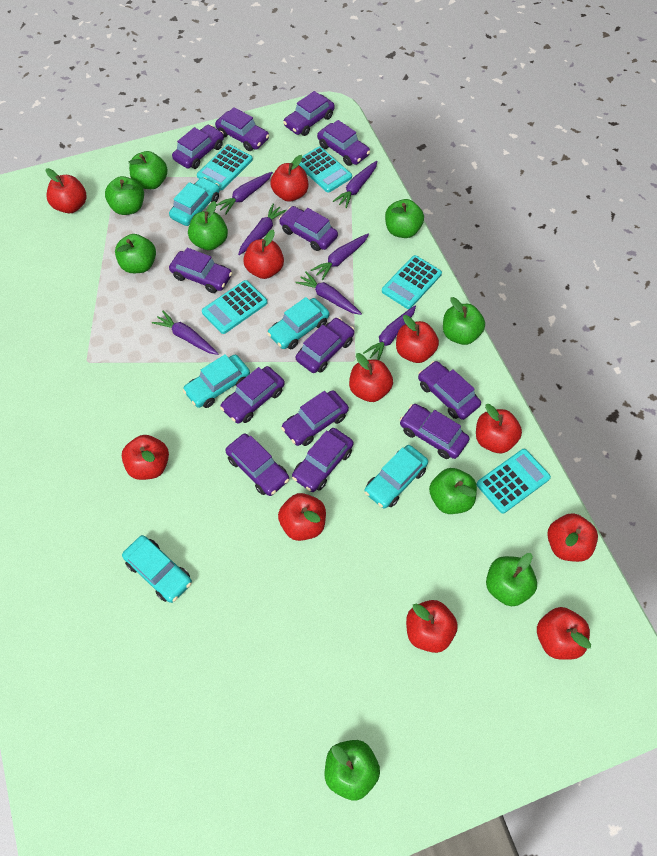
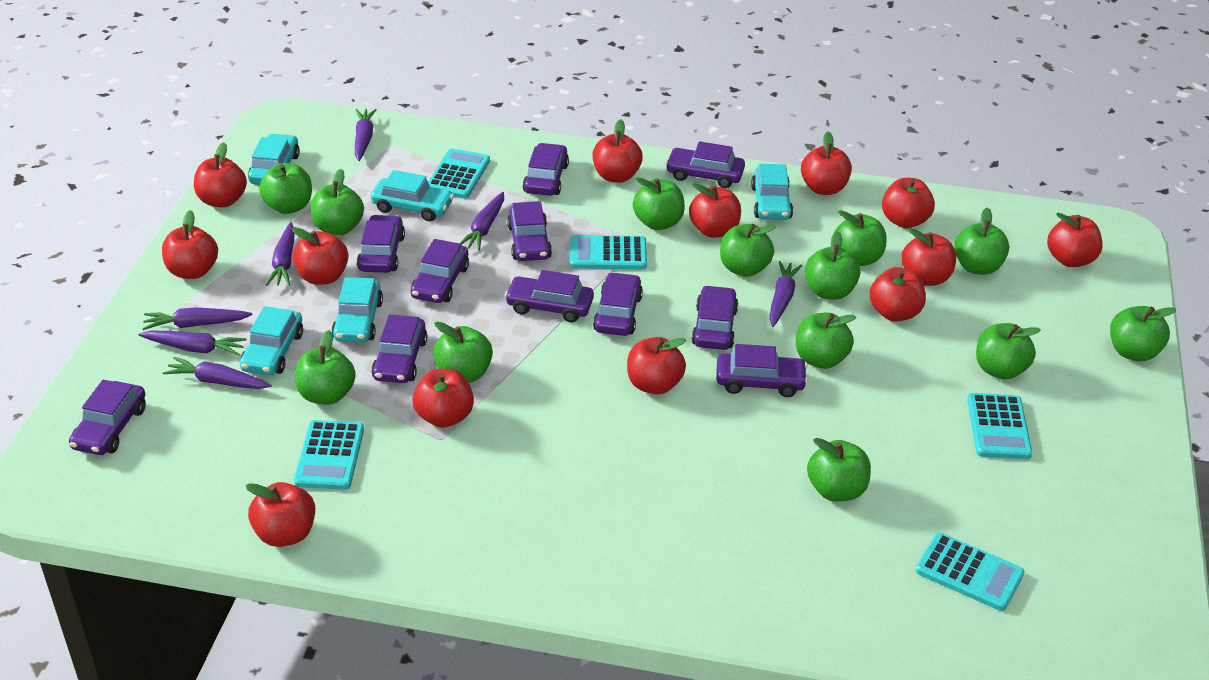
green apple: 9 -> 13
purple car: 13 -> 11
red apple: 11 -> 13

